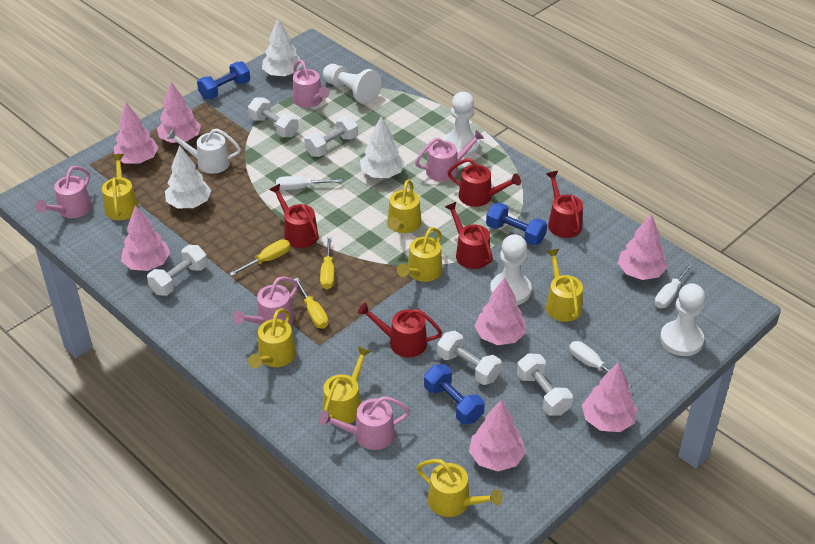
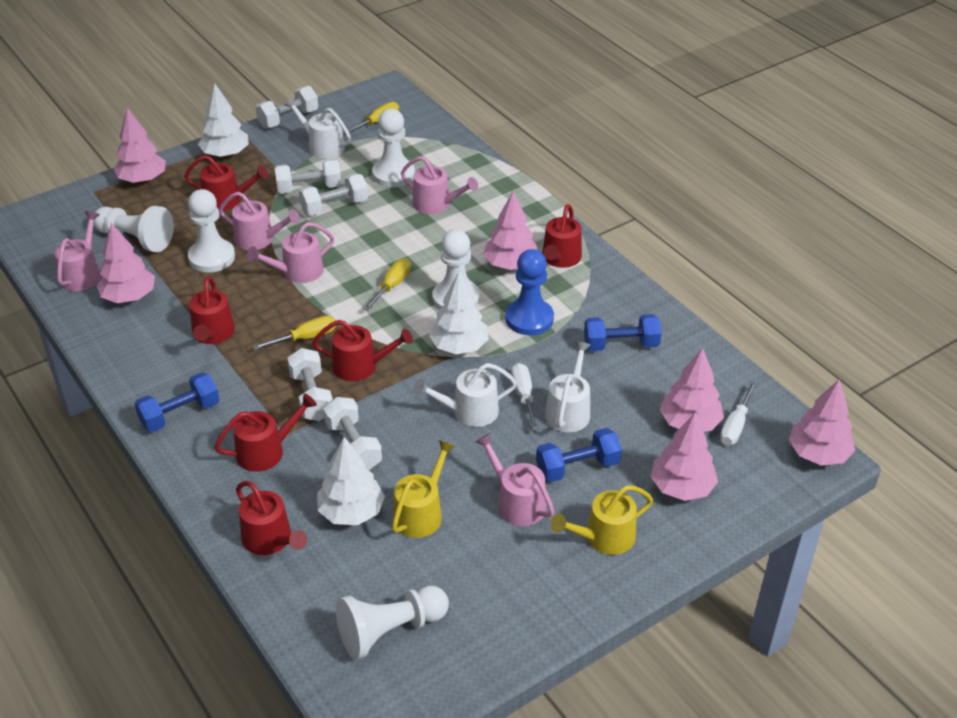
blue pawn: 0 -> 1
pink tree: 7 -> 6
red watering can: 5 -> 6
white pawn: 4 -> 5
white screwdriver: 3 -> 2
white watering can: 1 -> 3
yellow watering can: 7 -> 2

